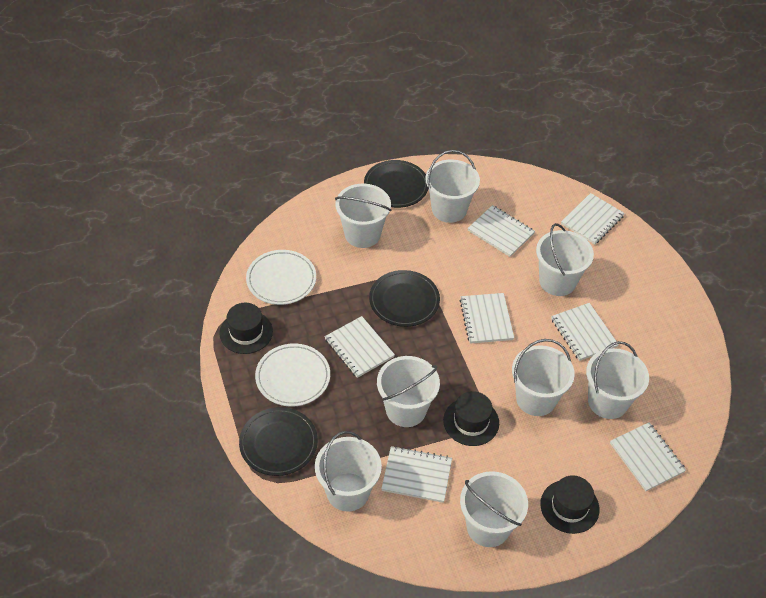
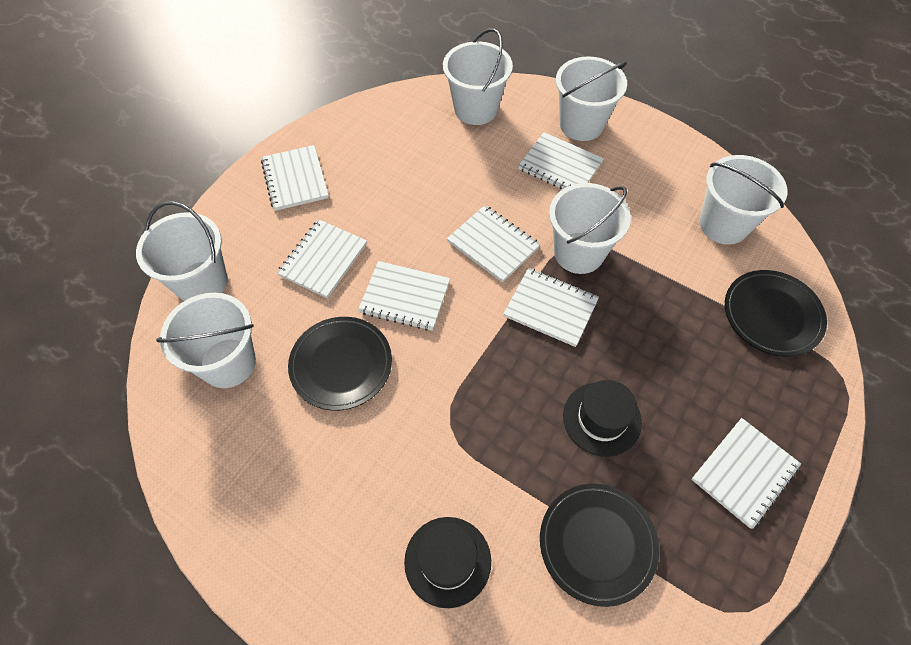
black hat: 3 -> 2
white bucket: 8 -> 6
white plate: 2 -> 0

